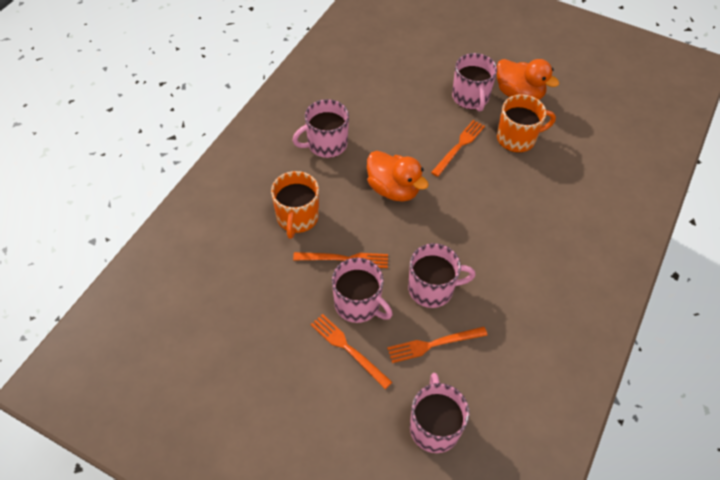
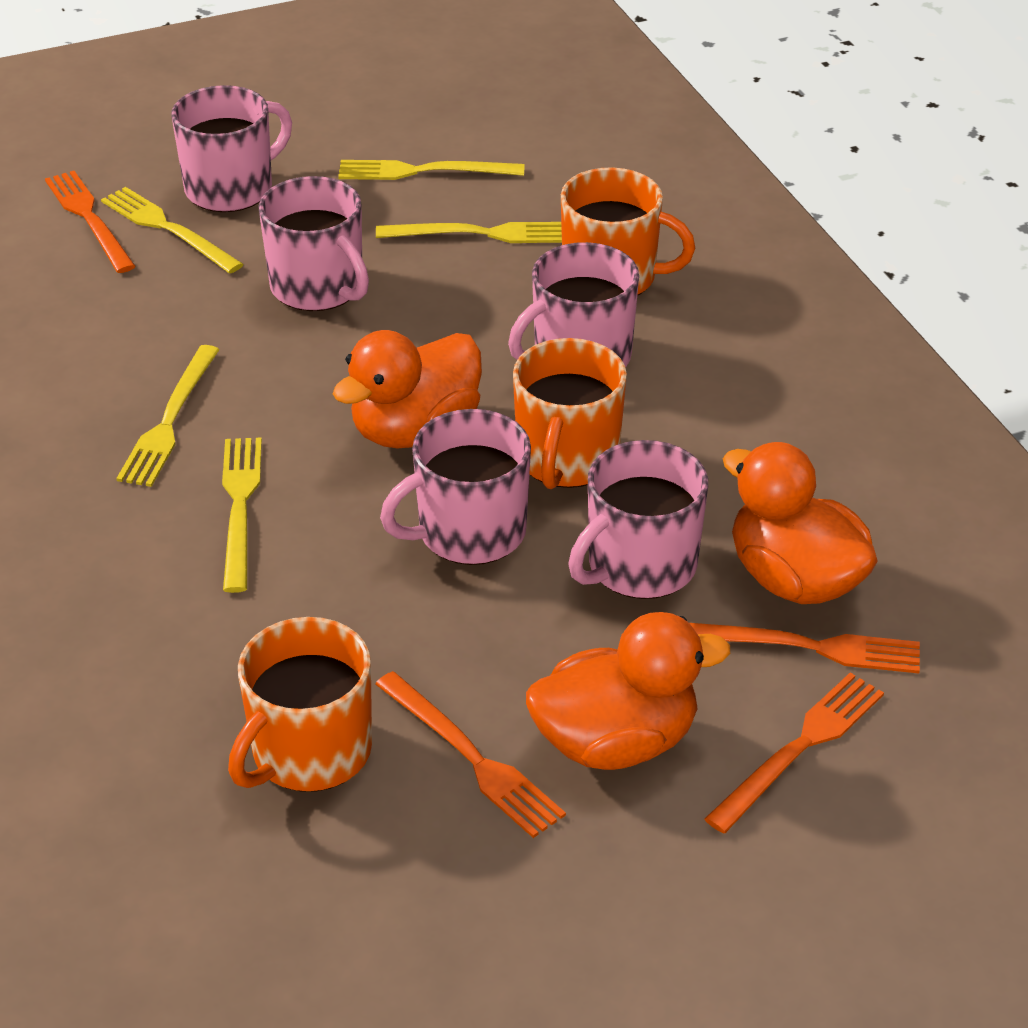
orange duck: 2 -> 3
orange mug: 2 -> 3
yellow fork: 0 -> 5

